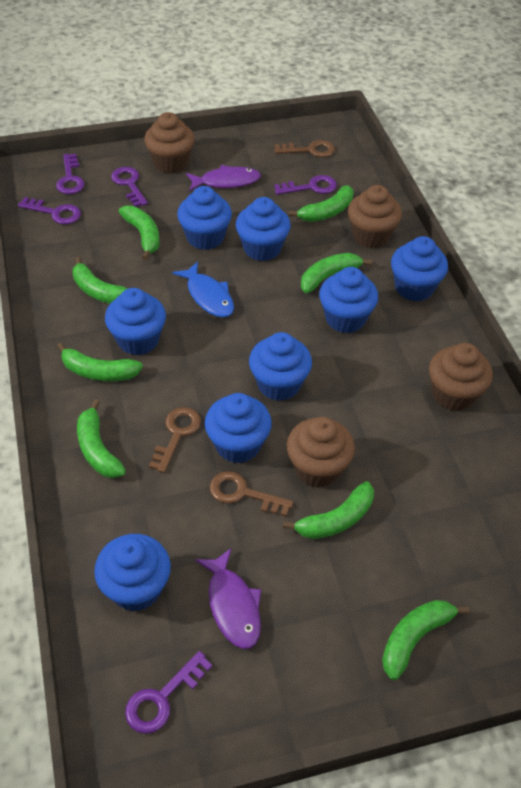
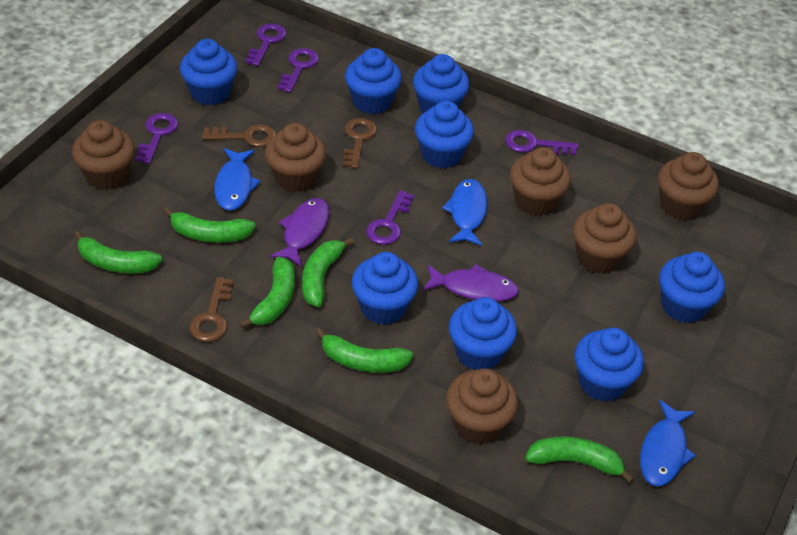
blue fish: 1 -> 3
brown cupcake: 4 -> 6
green banana: 8 -> 6

